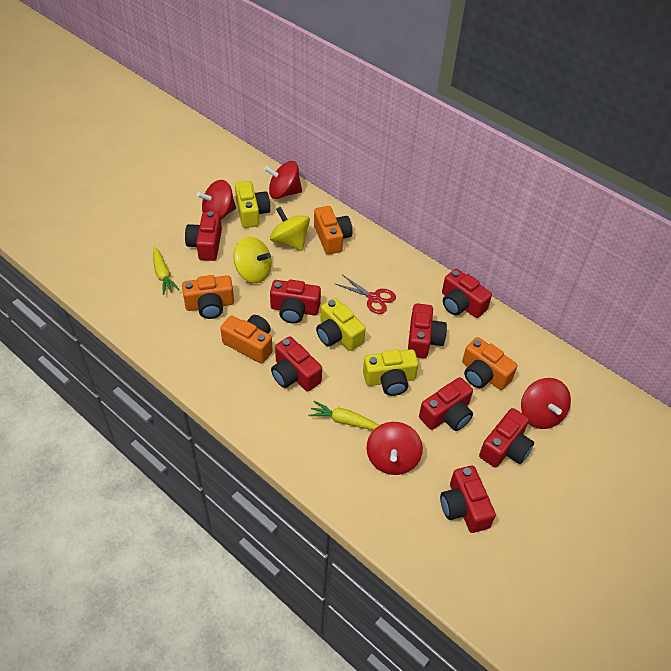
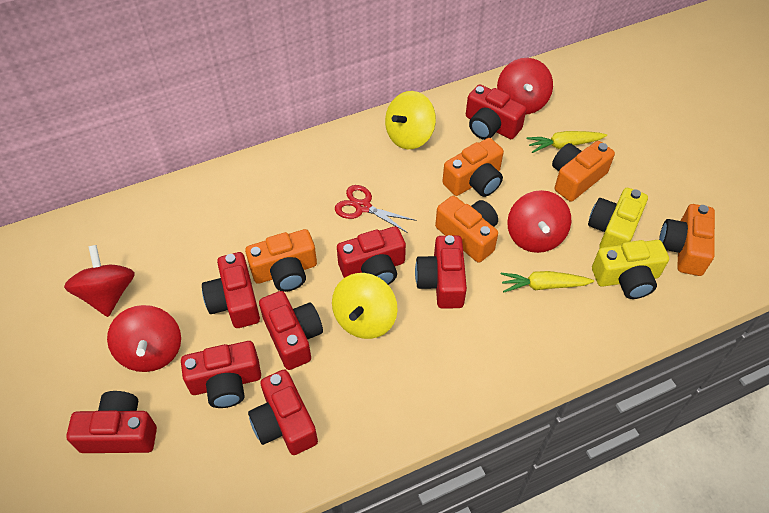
orange camera: 4 -> 5
yellow camera: 3 -> 2

